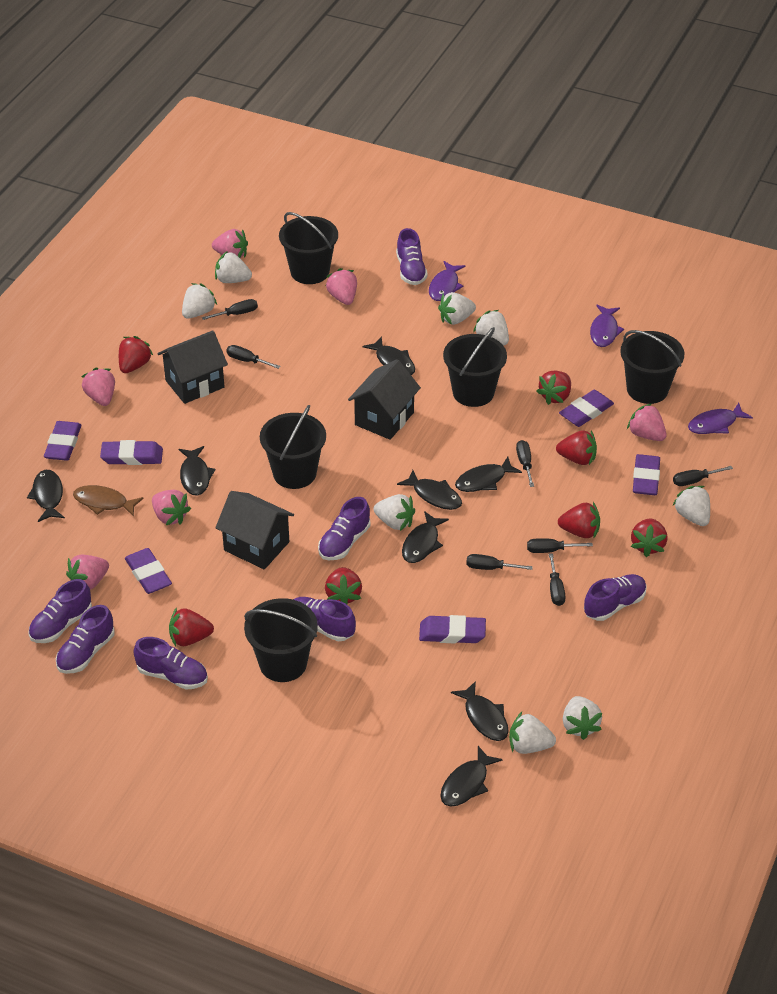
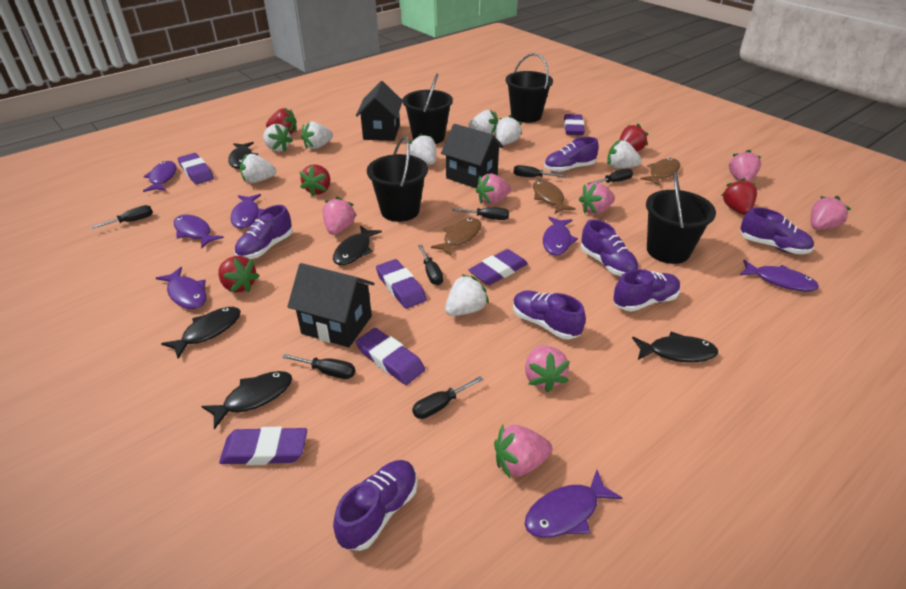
black bucket: 5 -> 4
black fish: 8 -> 5
brown fish: 1 -> 3
pink strawberry: 6 -> 7
purple fish: 3 -> 7
red strawberry: 7 -> 5

